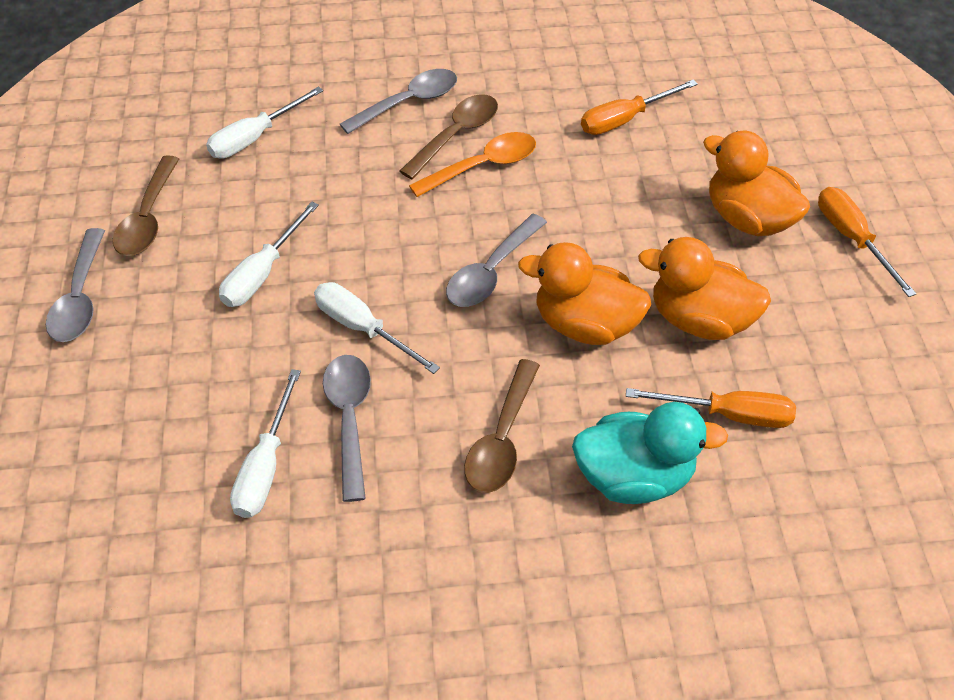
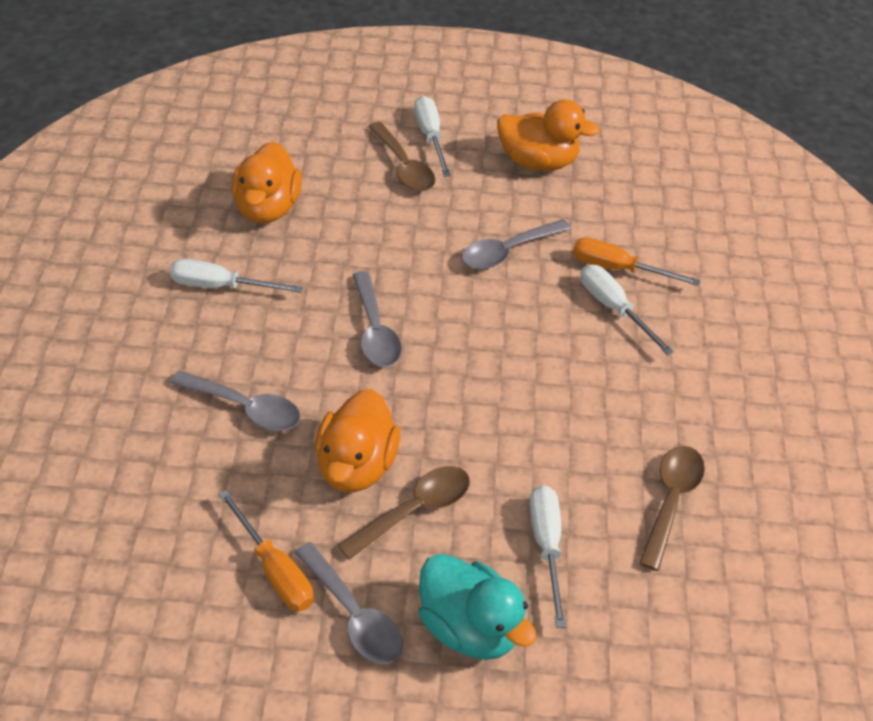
orange screwdriver: 3 -> 2
orange spoon: 1 -> 0

